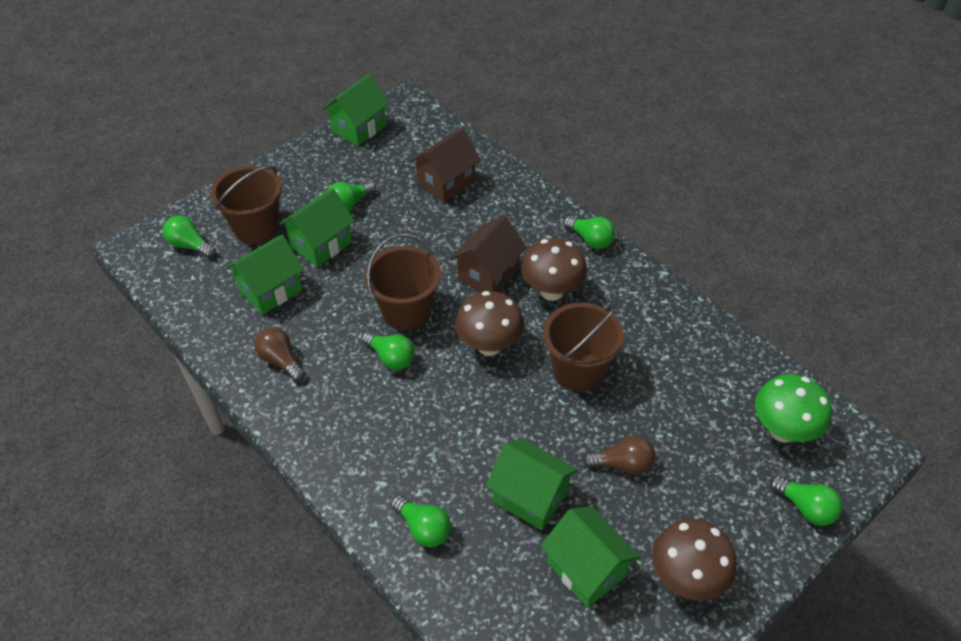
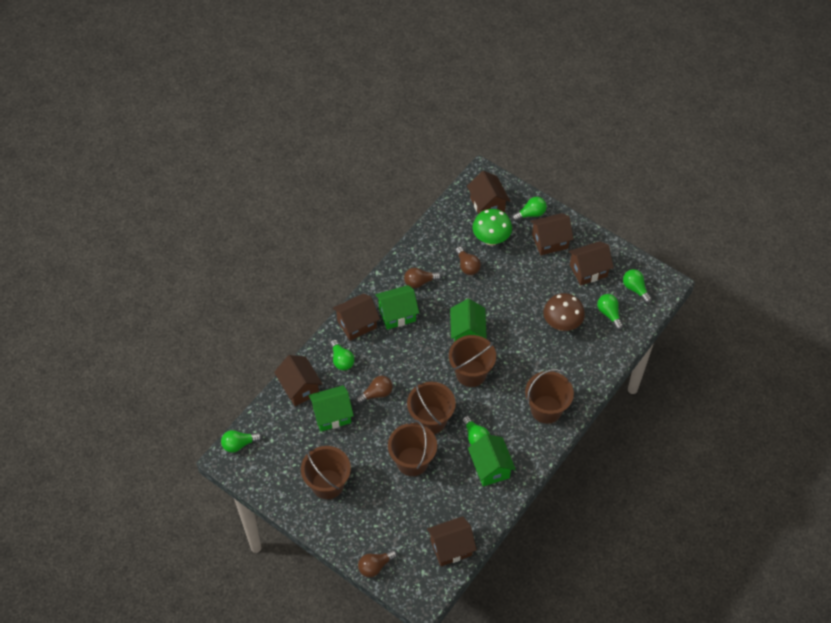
brown bucket: 3 -> 5
brown house: 2 -> 6
brown light bulb: 2 -> 4
brown mushroom: 3 -> 1
green house: 5 -> 4

